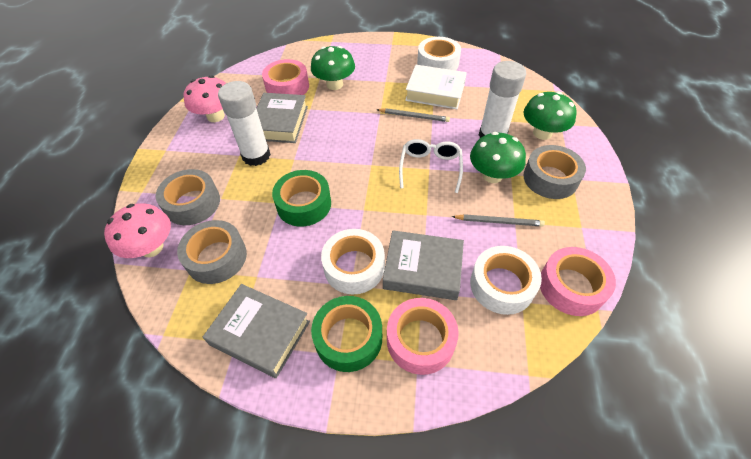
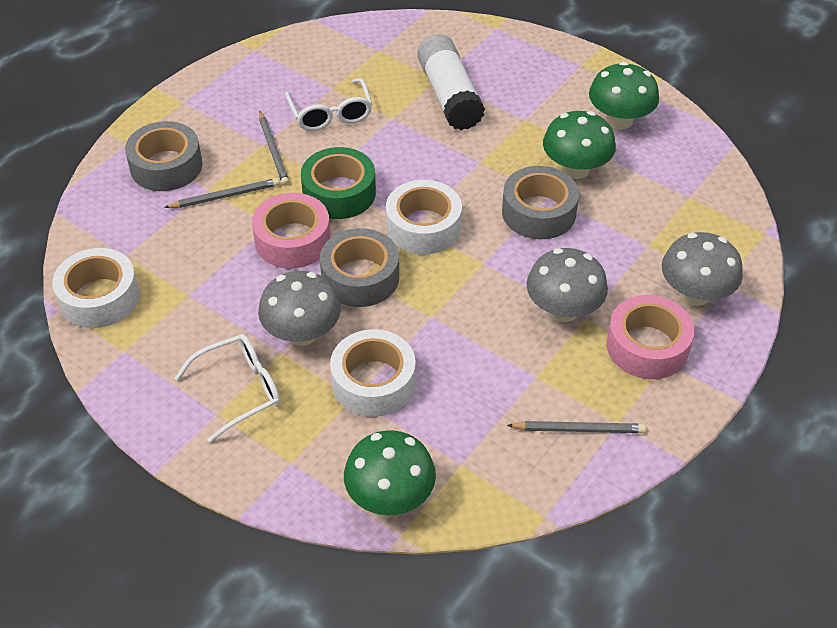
green tape: 2 -> 1
grey book: 3 -> 0
grey mushroom: 0 -> 3
grey pencil: 2 -> 3
pink mushroom: 2 -> 0
pink tape: 3 -> 2
white book: 1 -> 0
white glasses: 1 -> 2
white glue stick: 2 -> 1

